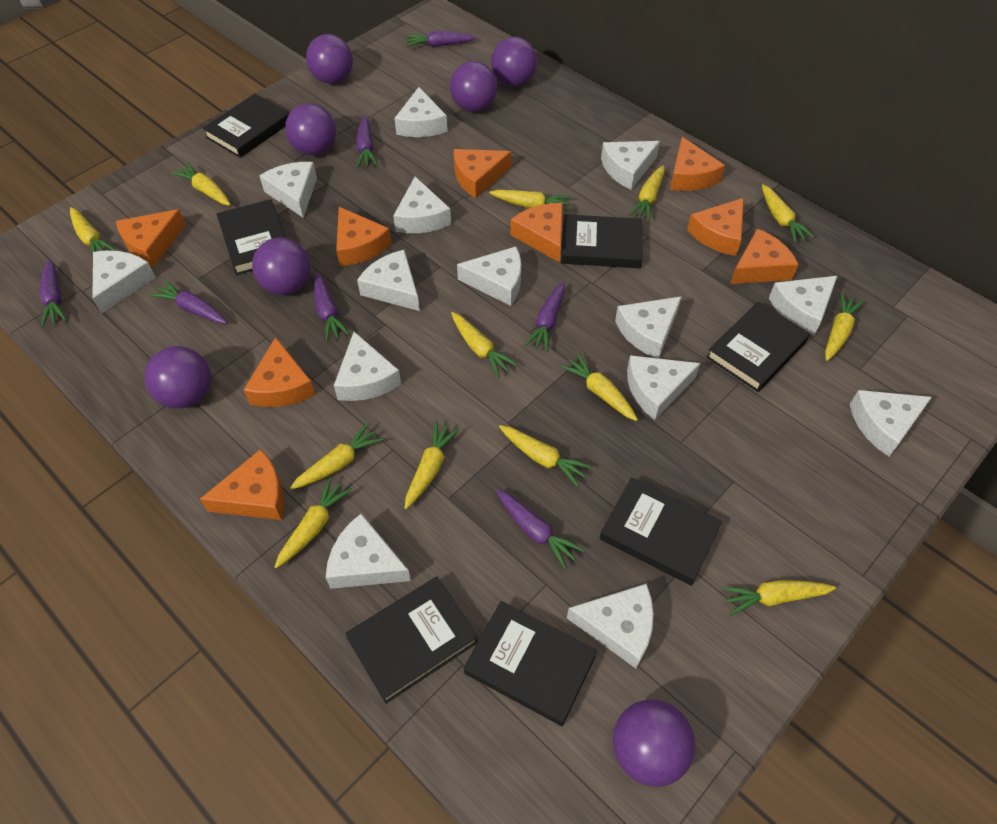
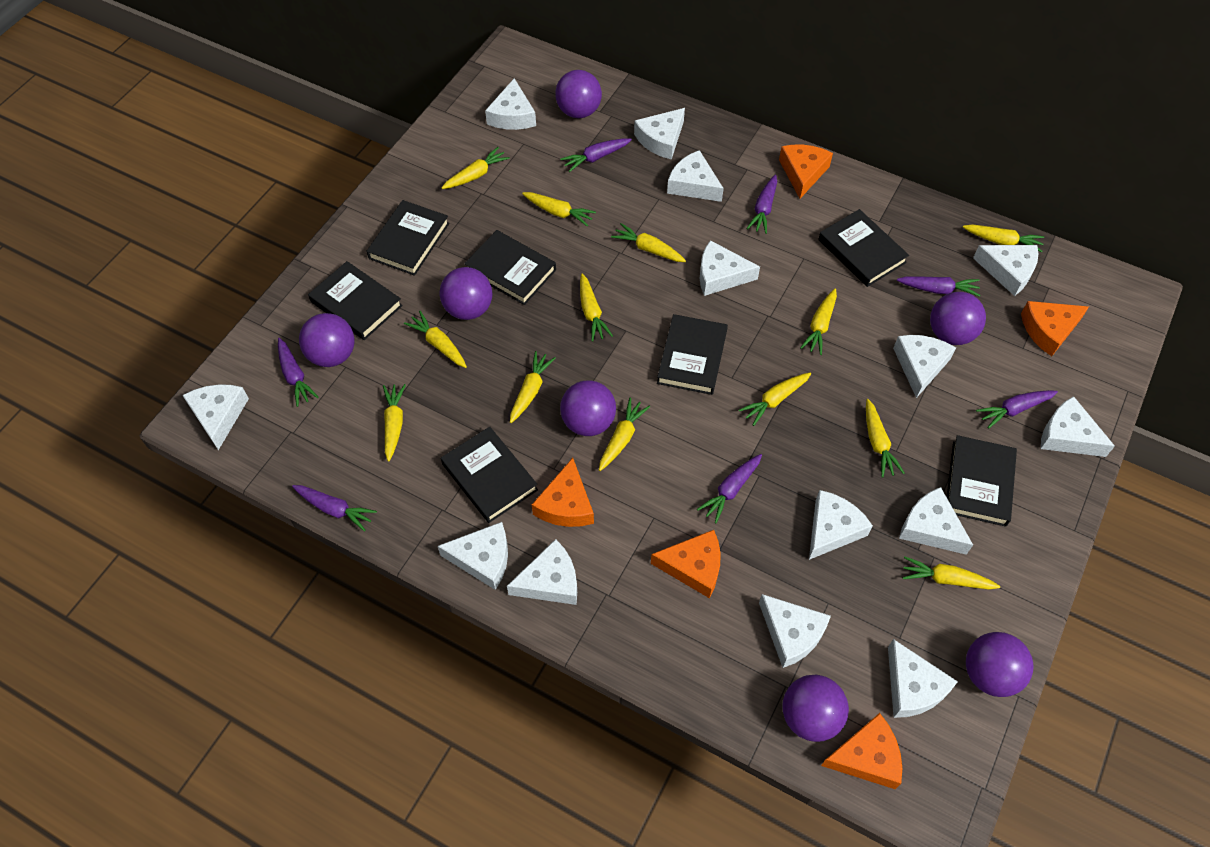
orange cheese: 9 -> 5

